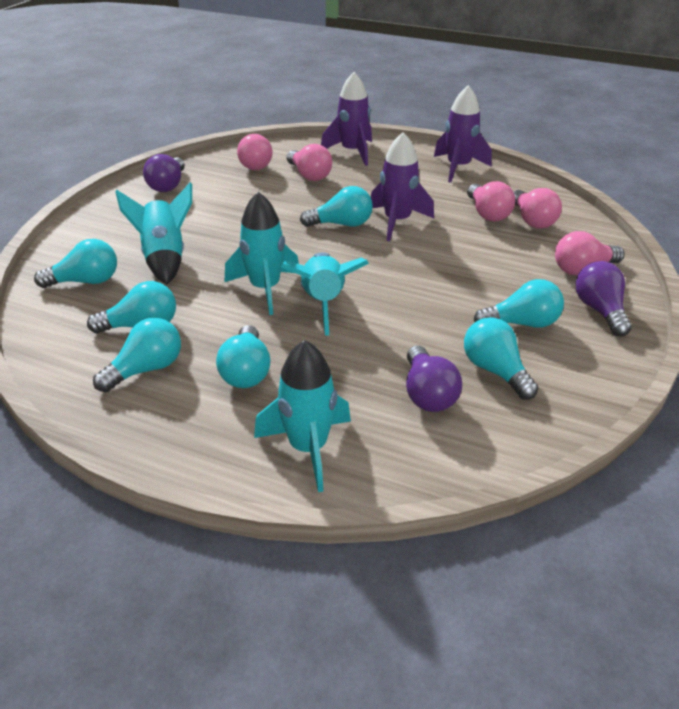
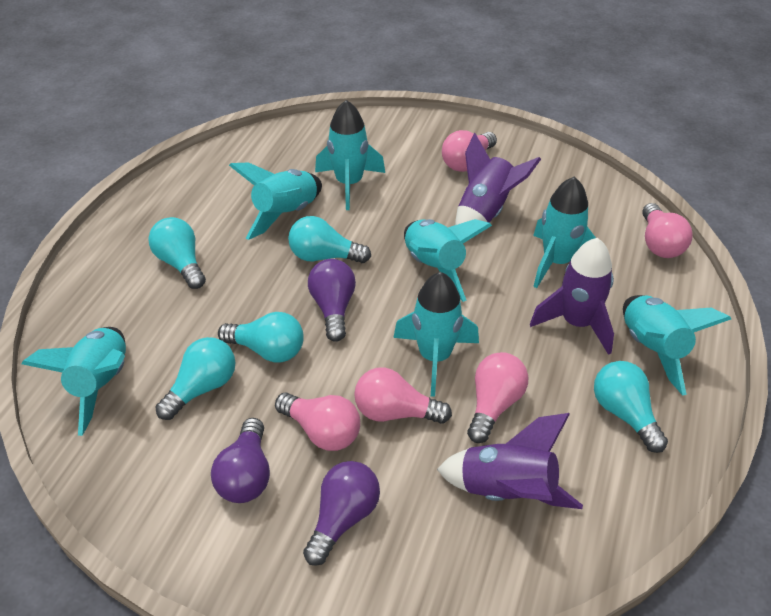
turquoise light bulb: 7 -> 5
turquoise rocket: 4 -> 7

